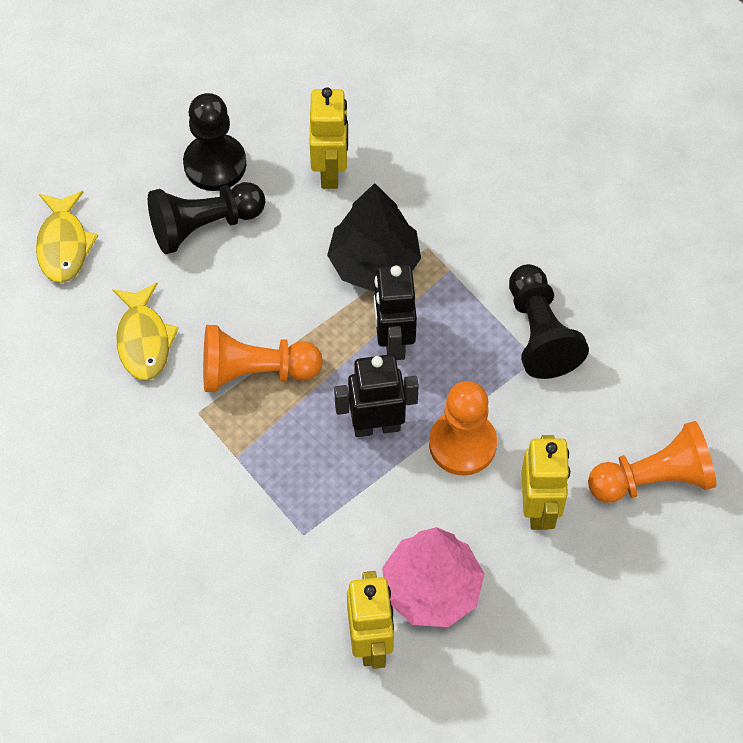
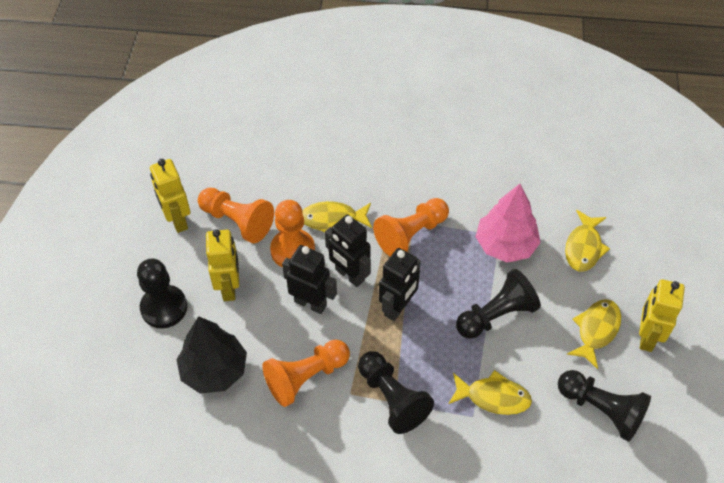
black pawn: 3 -> 4
black robot: 2 -> 3
orange pawn: 3 -> 4
yellow fish: 2 -> 4

